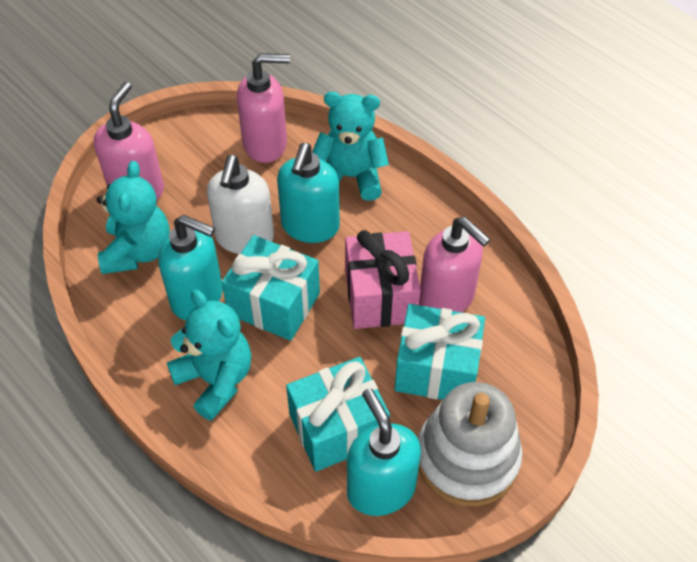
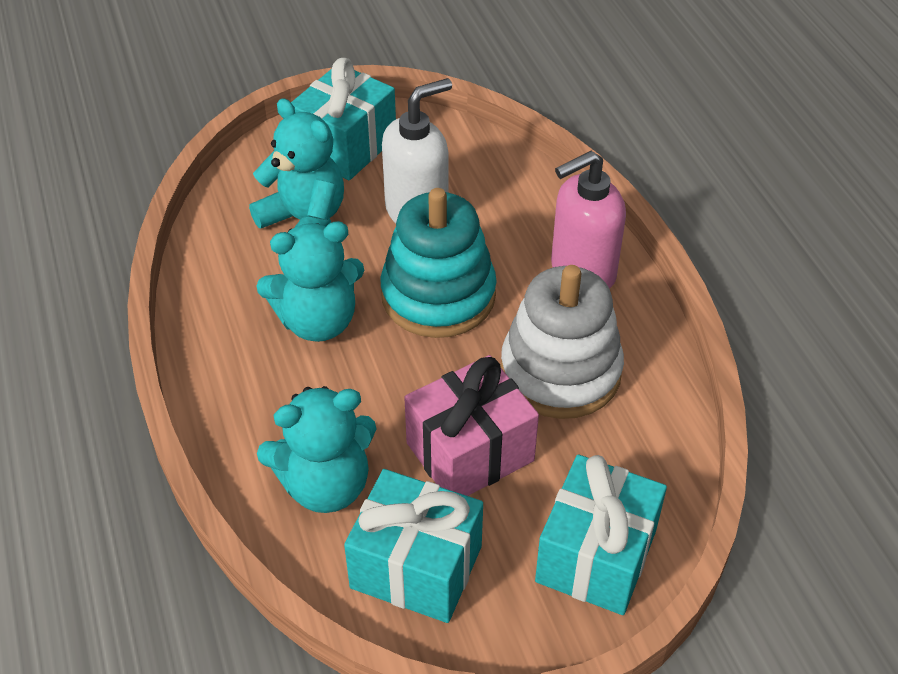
pink soap dispenser: 3 -> 1
turquoise soap dispenser: 3 -> 0
turquoise stacking toy: 0 -> 1

